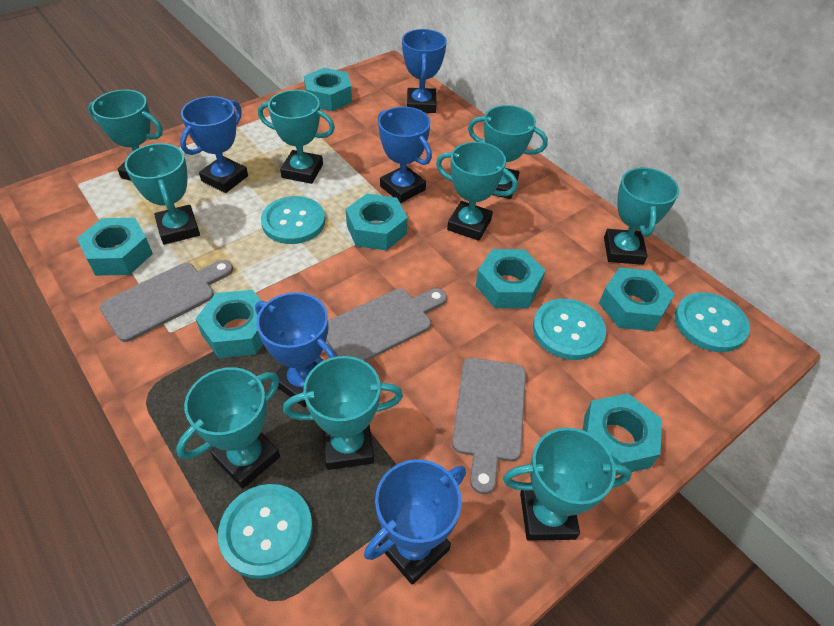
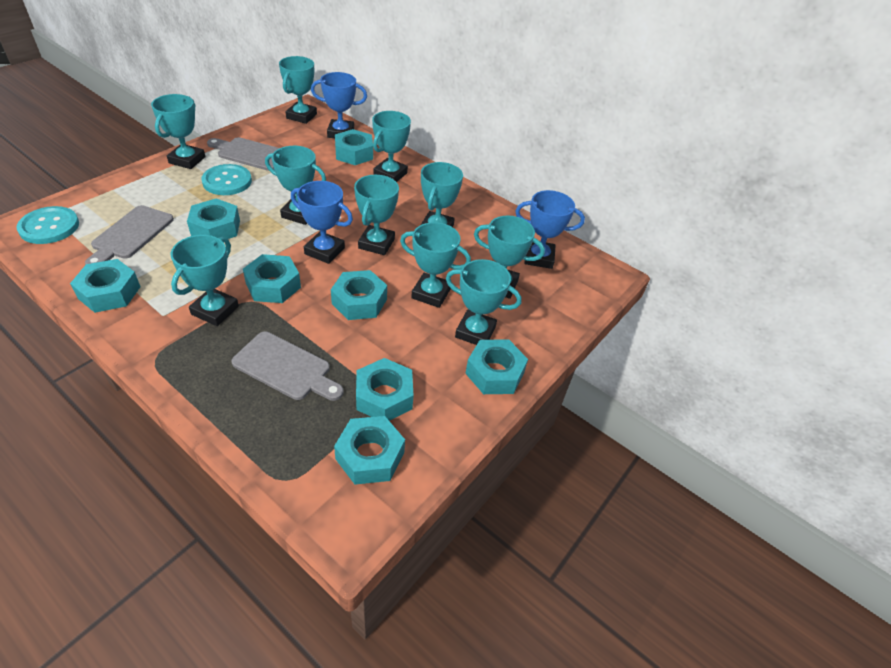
blue trophy: 5 -> 3
turquoise button: 4 -> 2
turquoise nut: 7 -> 8
turquoise trophy: 9 -> 10

